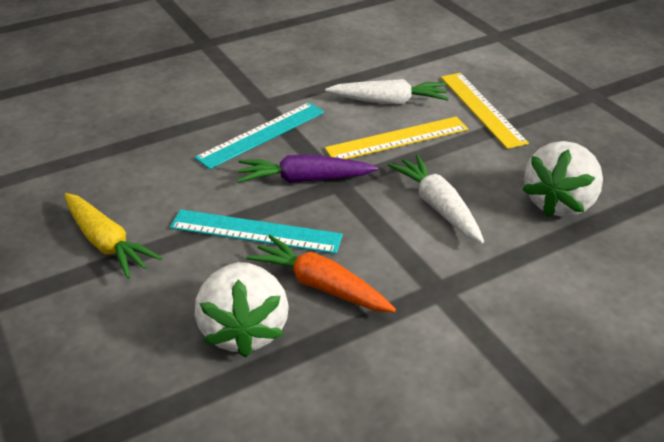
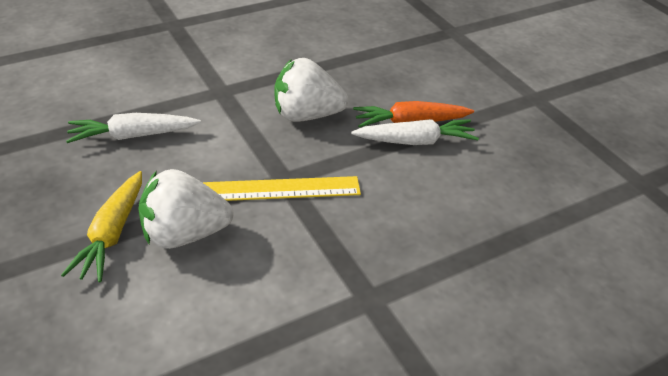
purple carrot: 1 -> 0
turquoise ruler: 2 -> 0
yellow ruler: 2 -> 1

